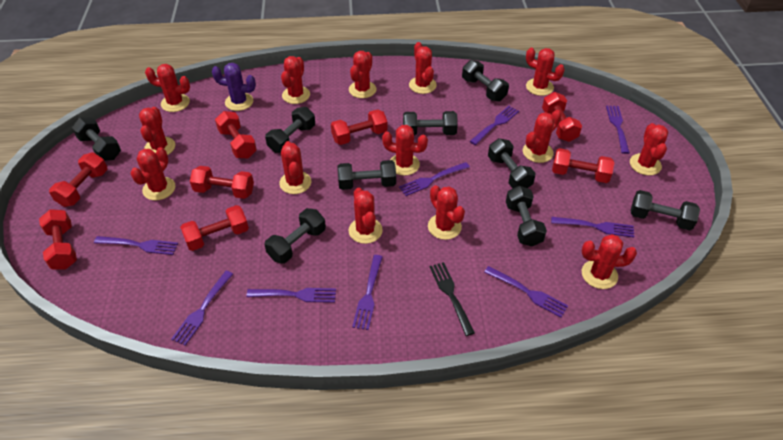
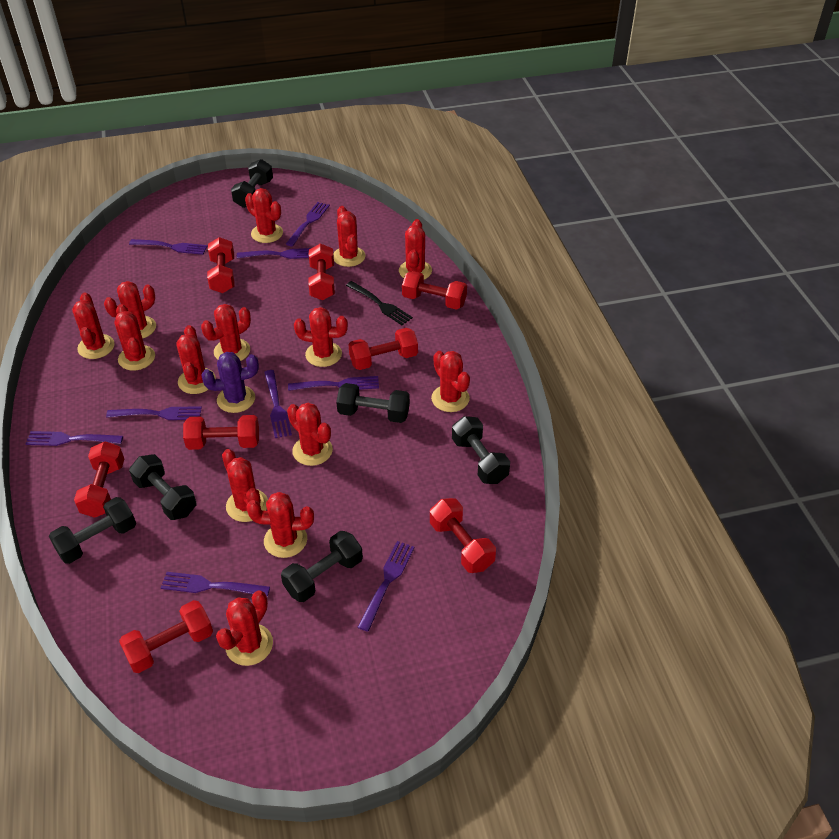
black dumbbell: 9 -> 6

